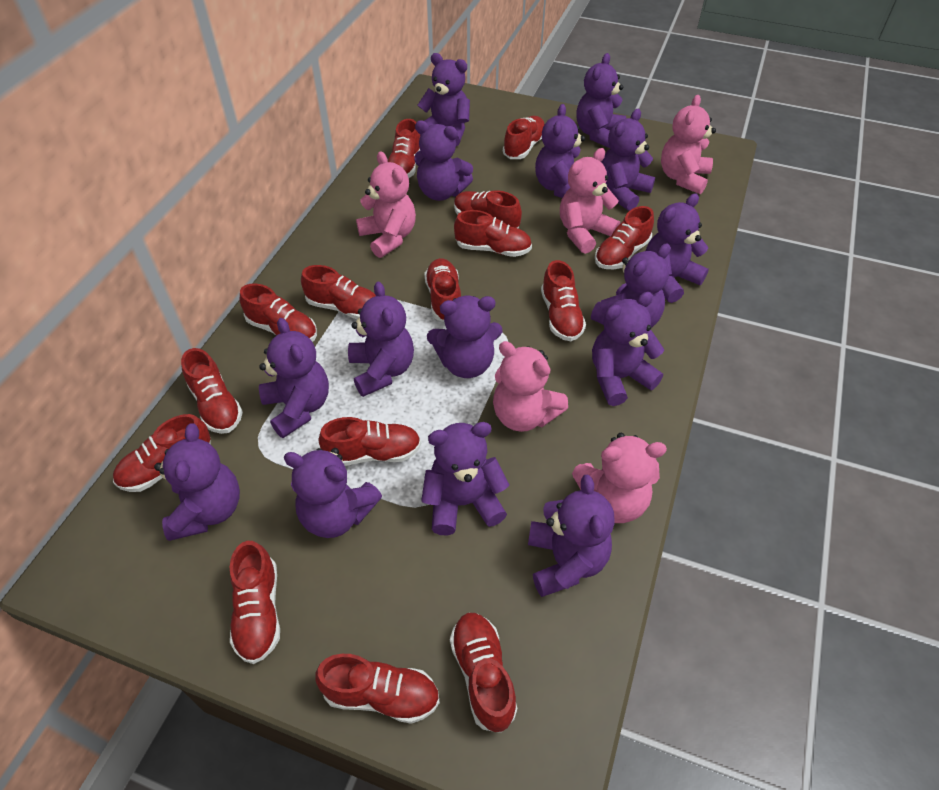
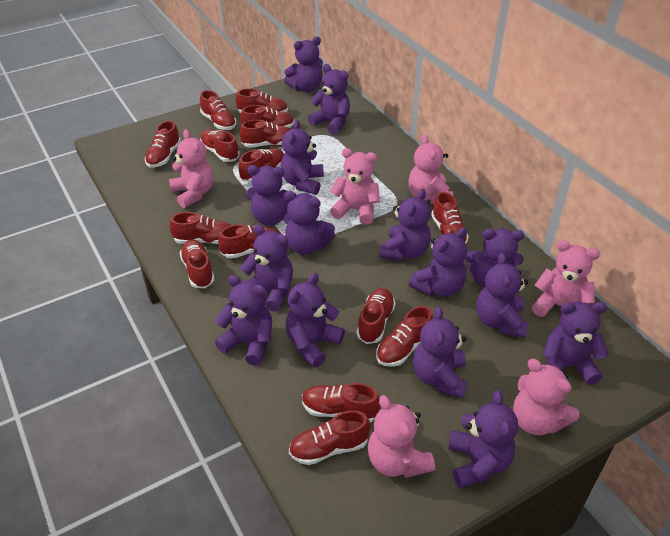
pink teddy bear: 5 -> 6

